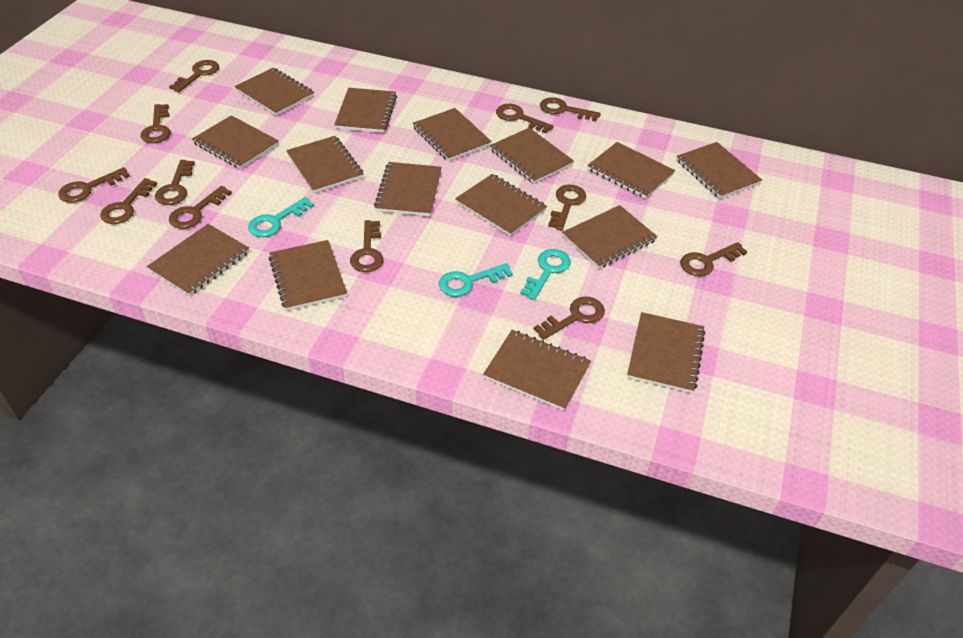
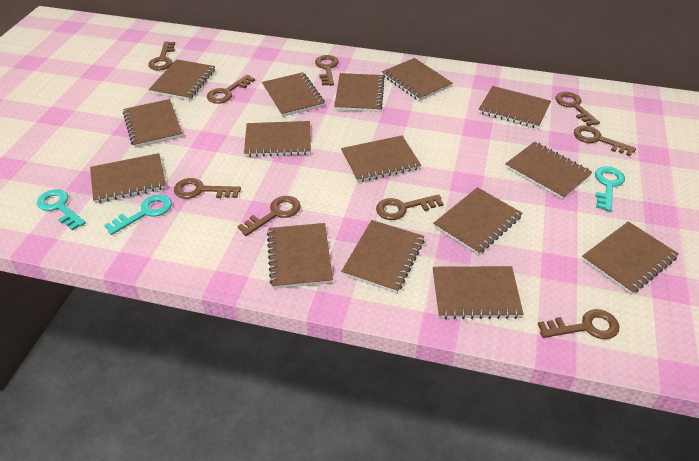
brown key: 12 -> 9

